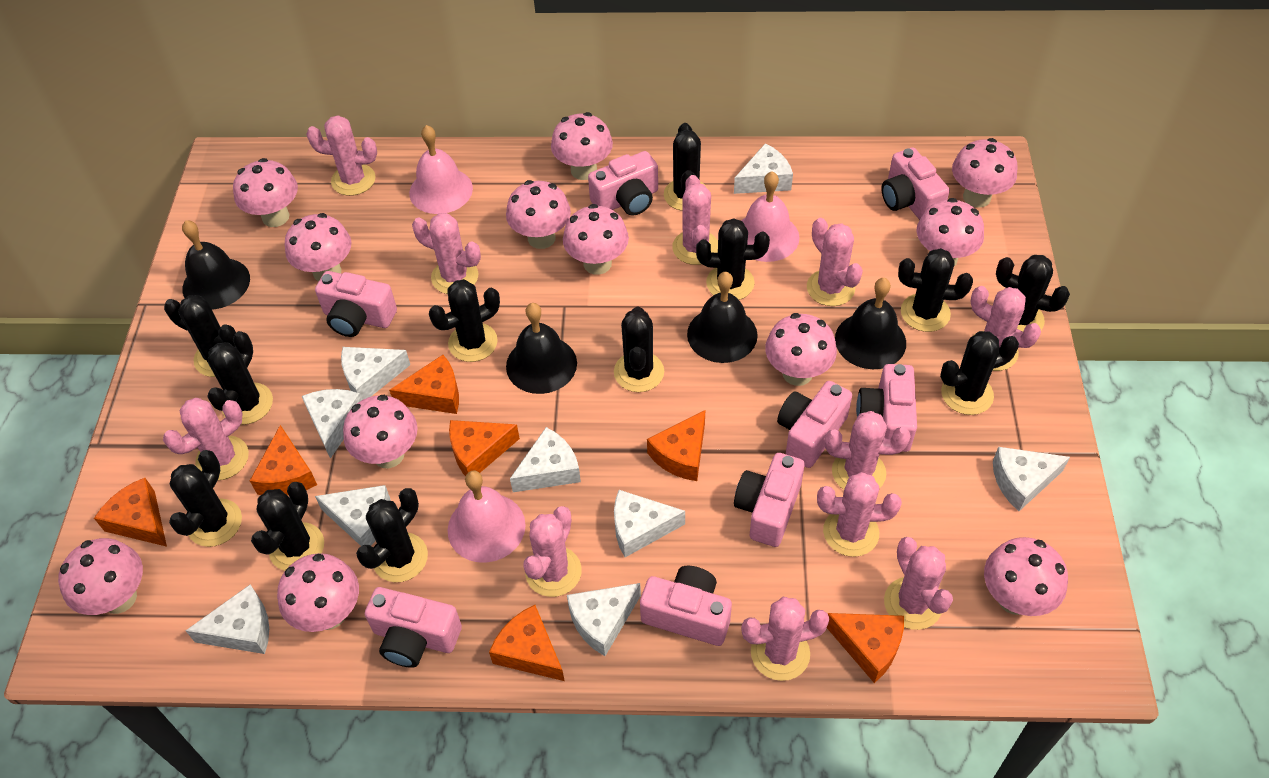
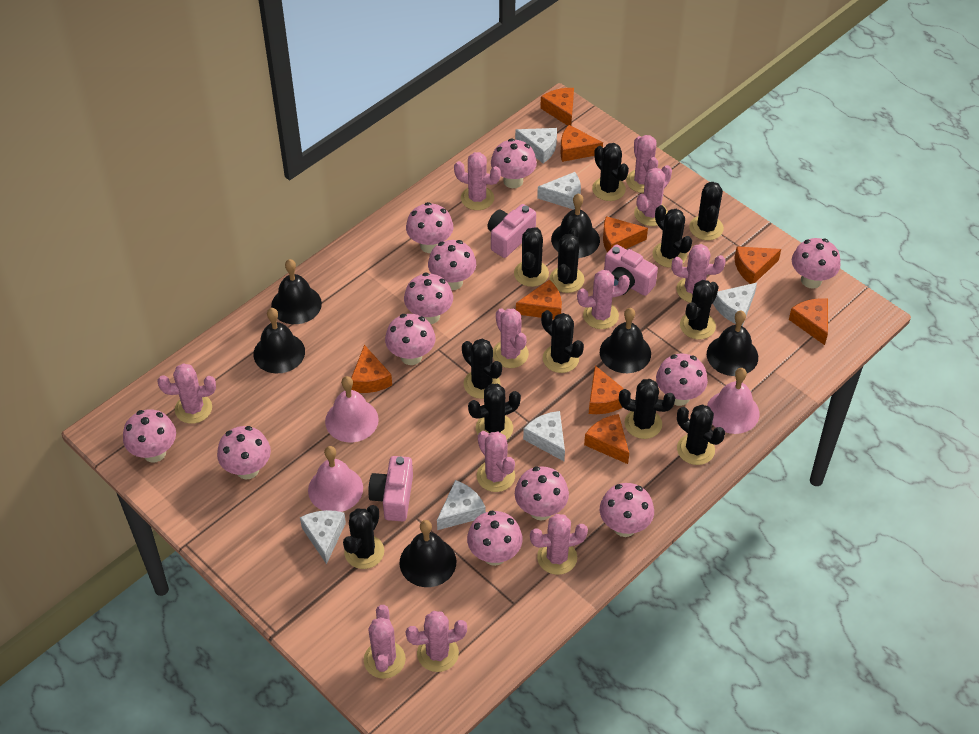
black bell: 4 -> 6
orange cheese: 7 -> 9
pink camera: 8 -> 3
white cheese: 9 -> 6

